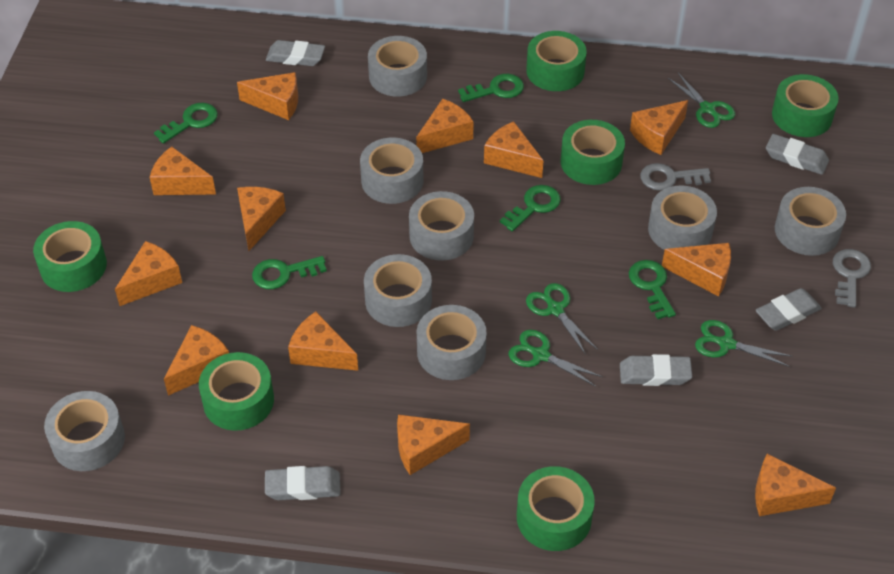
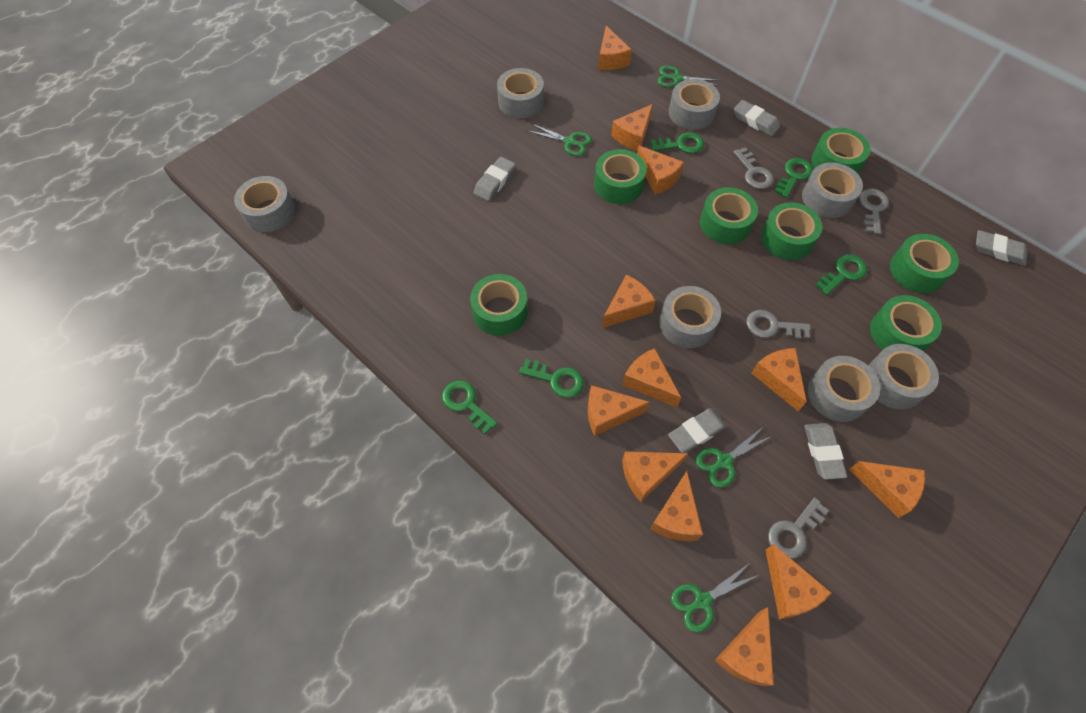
green tape: 6 -> 7
grey key: 2 -> 4
grey tape: 8 -> 7

